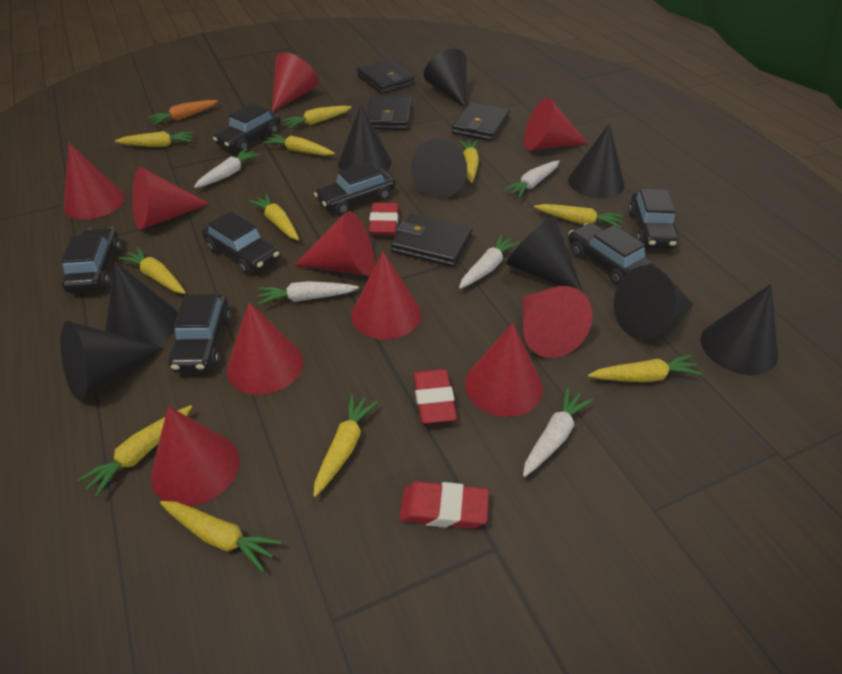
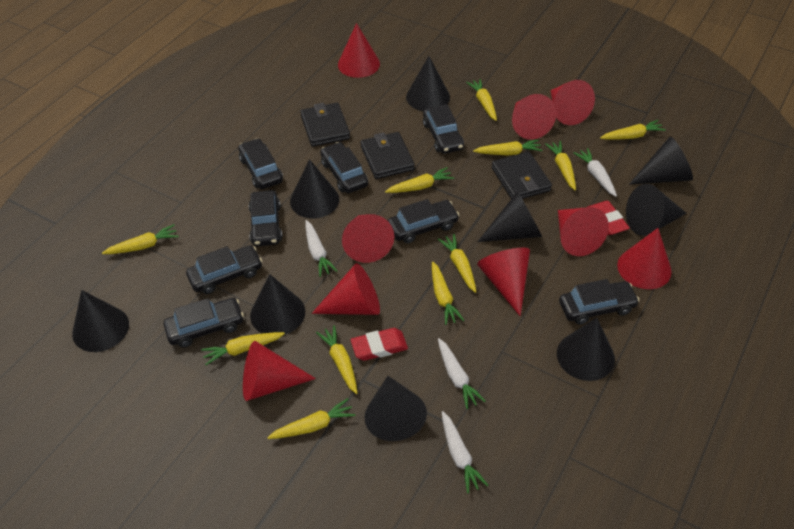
black car: 7 -> 8
black wallet: 4 -> 3
orange carrot: 1 -> 0
red cone: 10 -> 9
red eraser: 3 -> 2
white carrot: 5 -> 4

